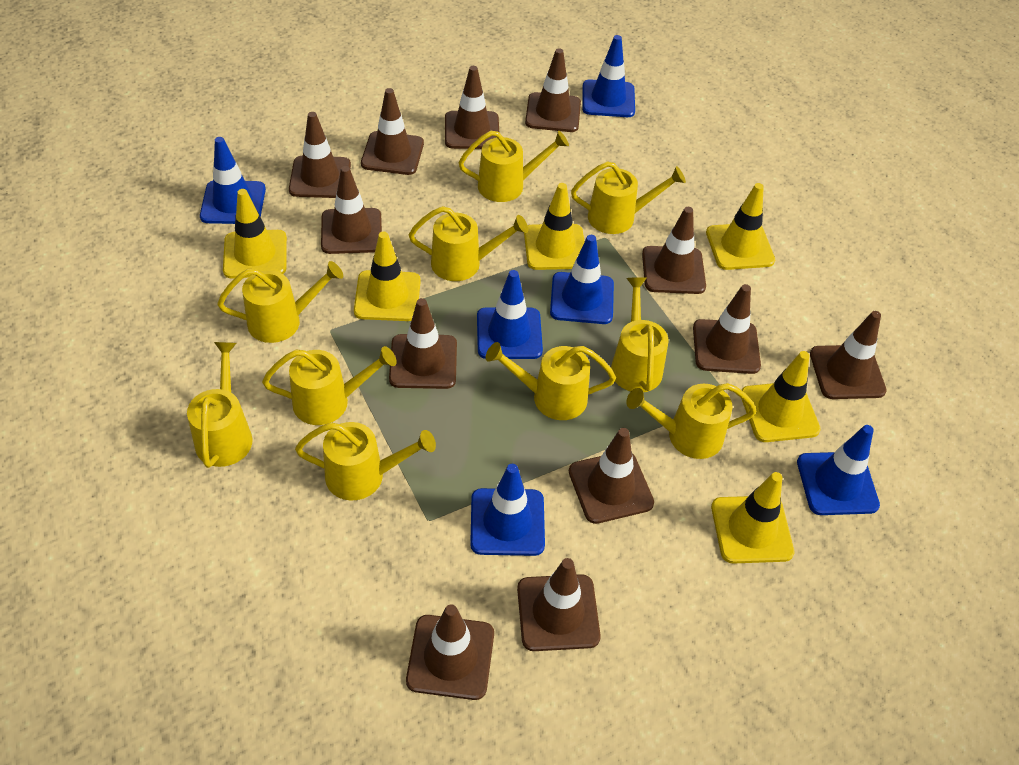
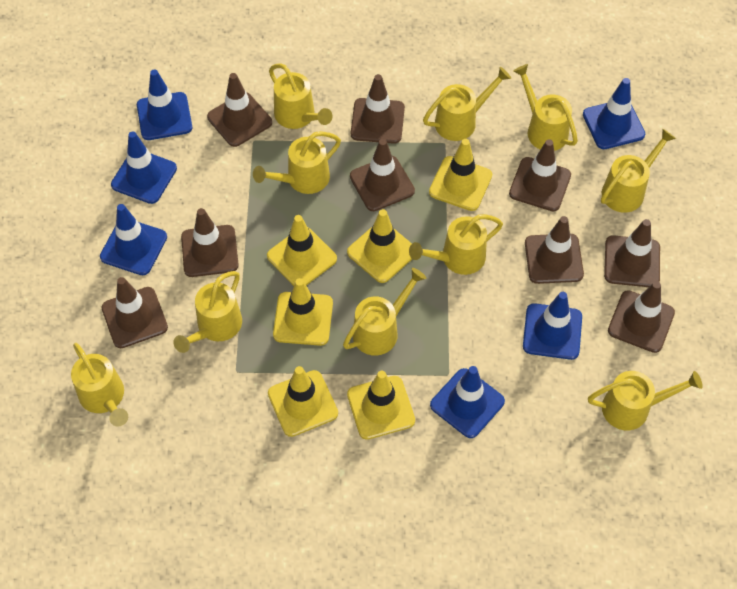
brown traffic cone: 12 -> 9

